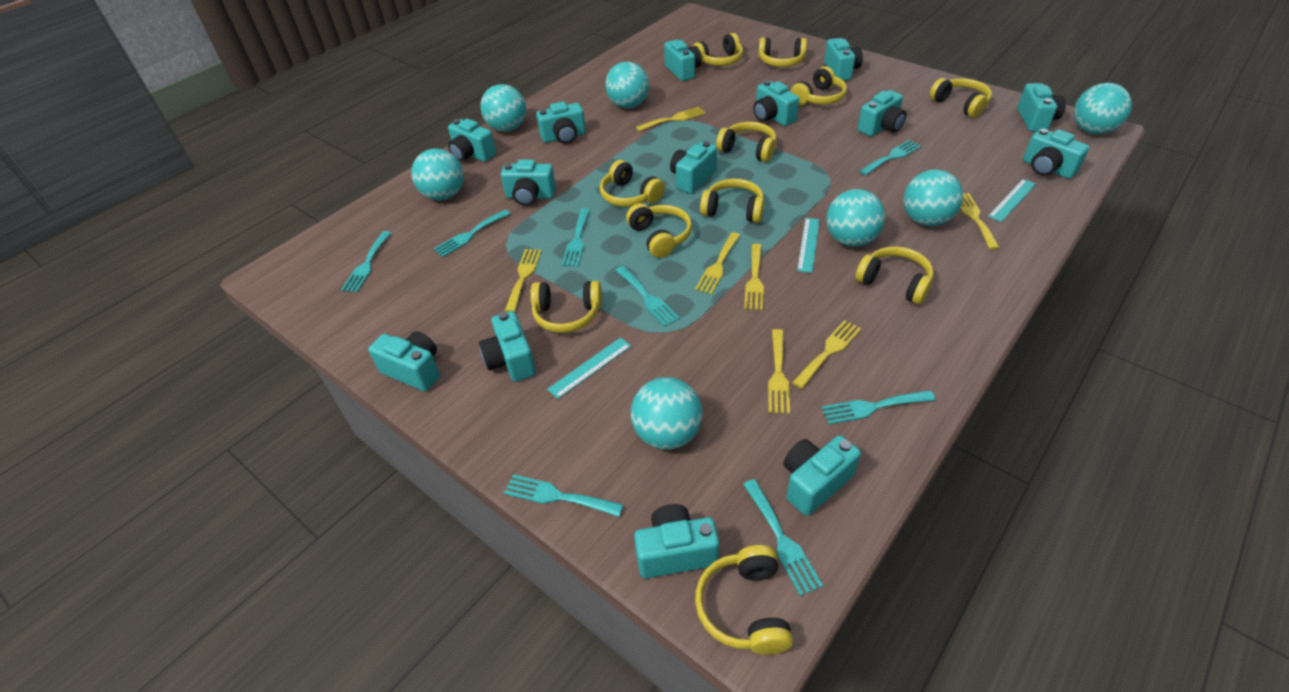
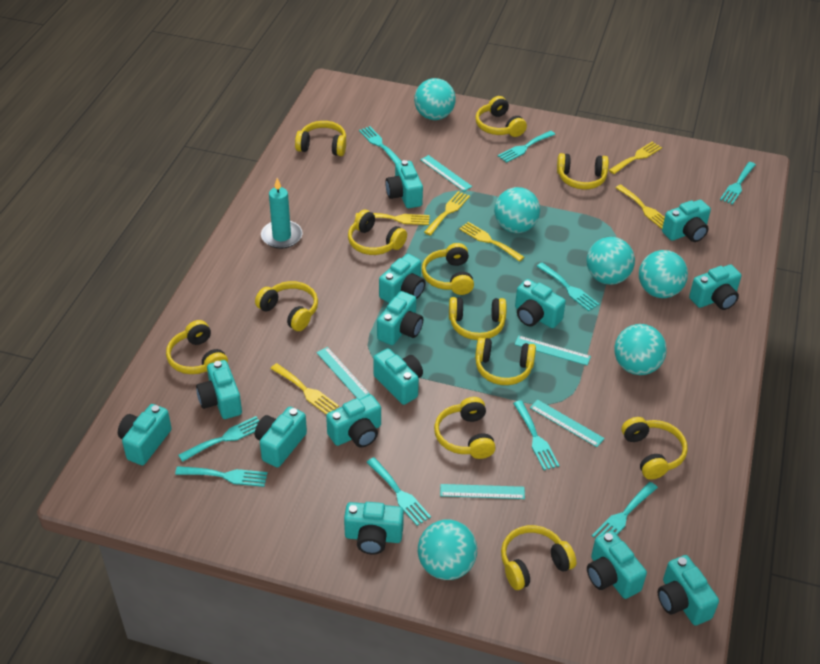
turquoise ball: 7 -> 6
turquoise candle: 0 -> 1
turquoise fork: 8 -> 9
turquoise ruler: 3 -> 5
yellow fork: 7 -> 6
yellow headphones: 11 -> 12

